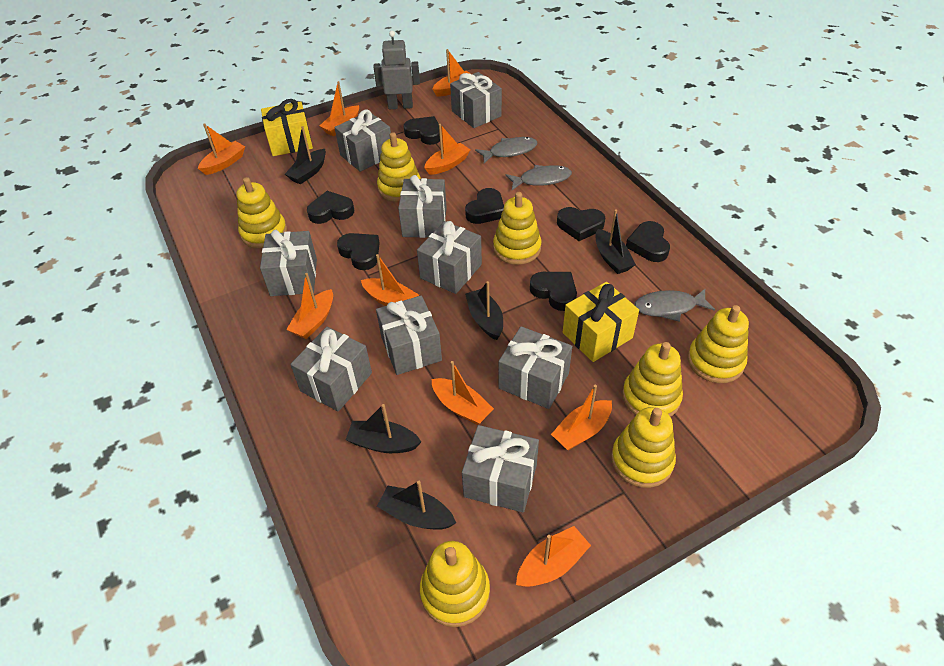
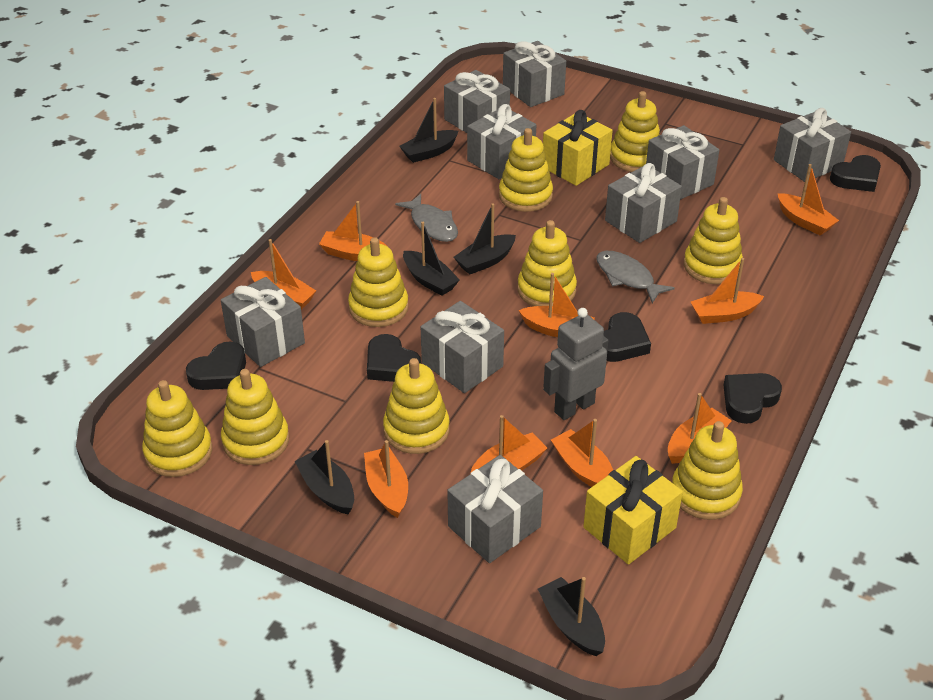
black heart: 7 -> 5
grey fish: 3 -> 2
yellow stacking toy: 7 -> 9

